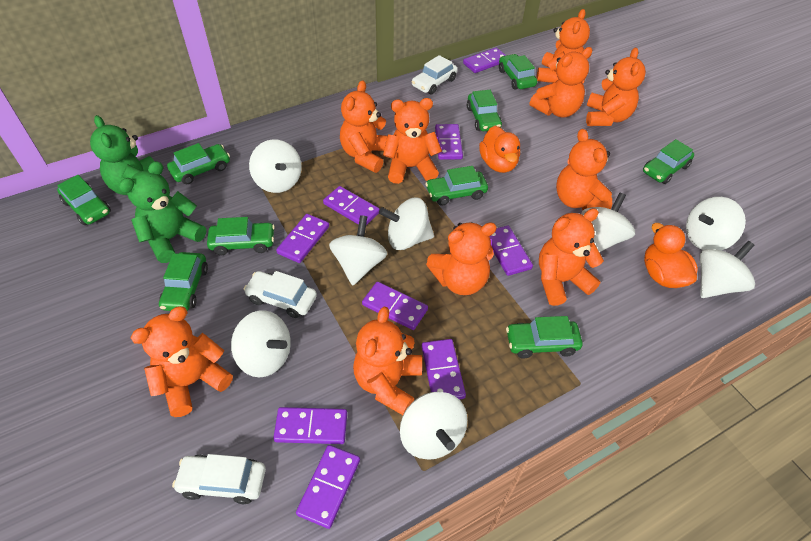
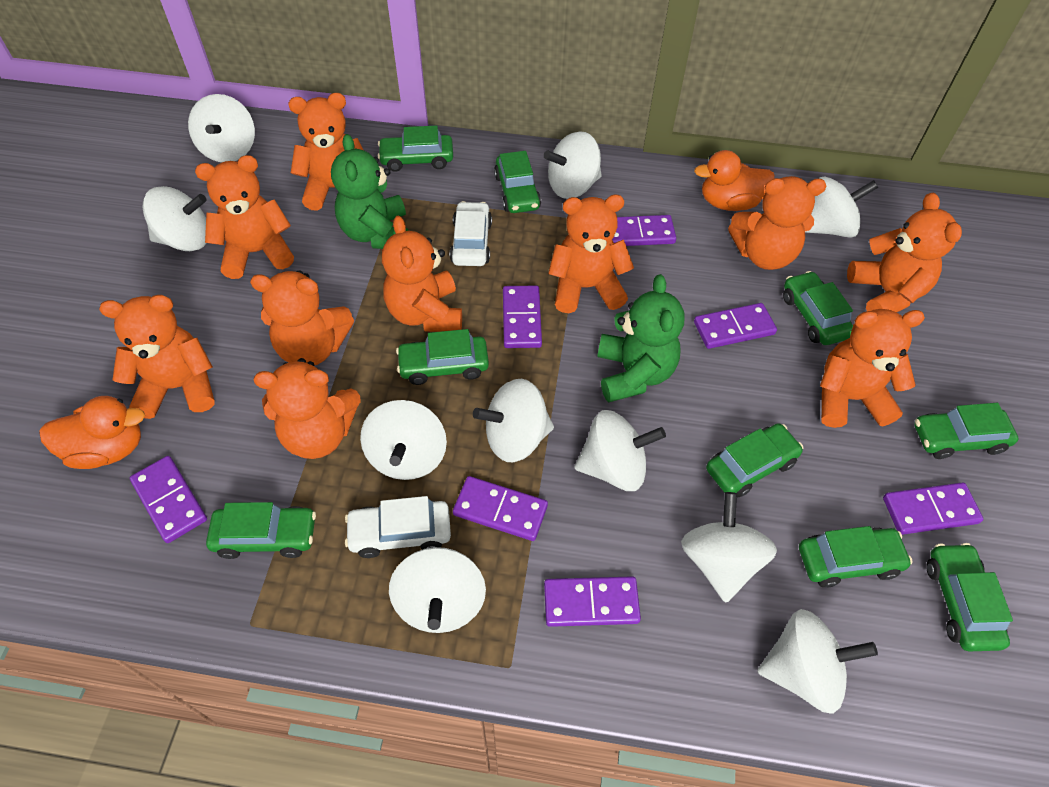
purple domino: 9 -> 7
white car: 3 -> 2
white spinning top: 8 -> 10

